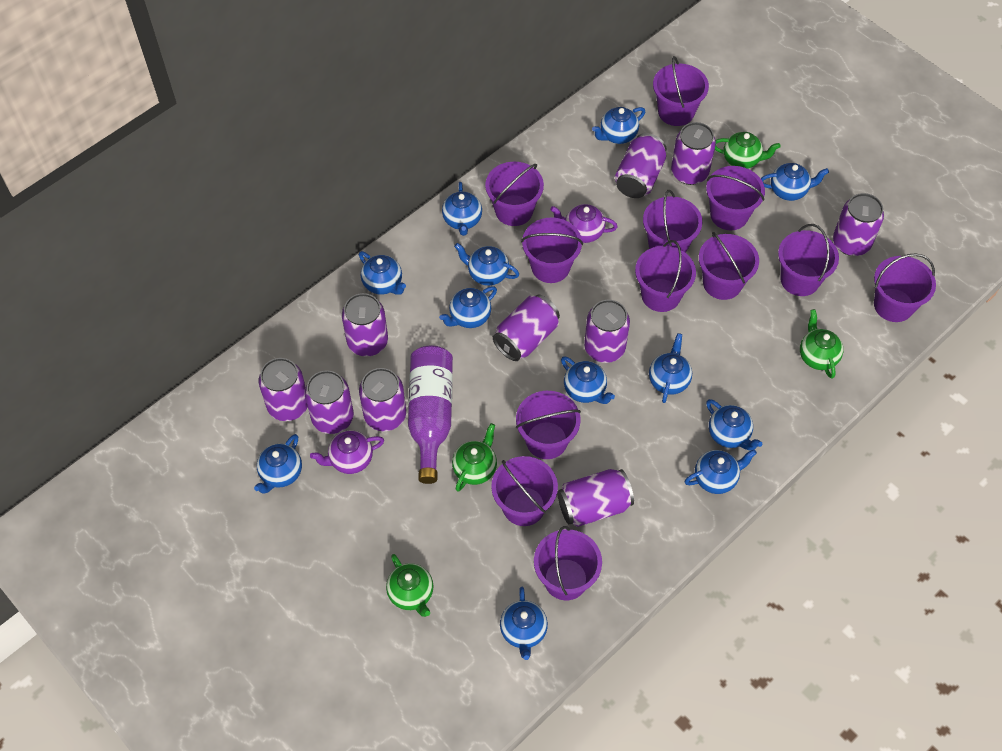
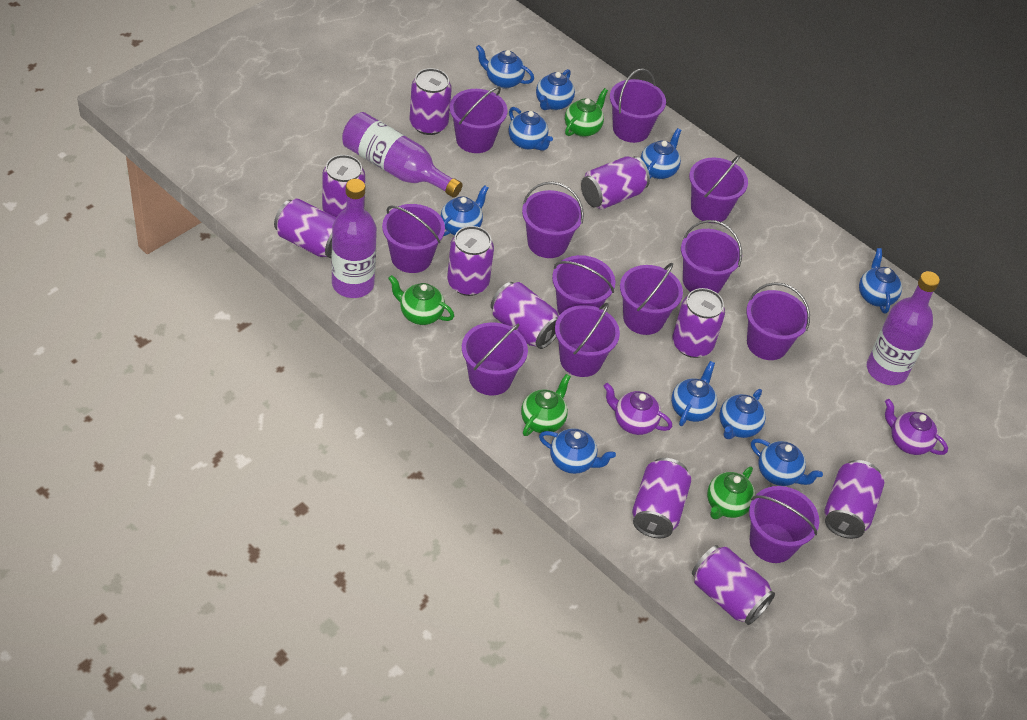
blue teapot: 12 -> 10
purple bottle: 1 -> 3

